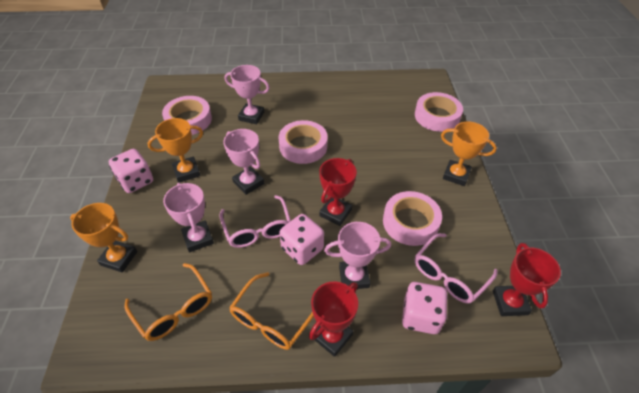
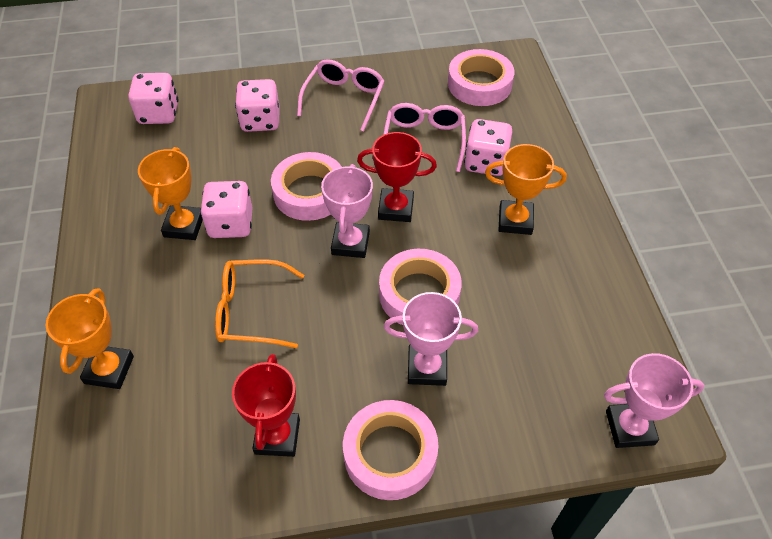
orange glasses: 2 -> 1
pink dice: 3 -> 4
pink trophy: 4 -> 3
red trophy: 3 -> 2

